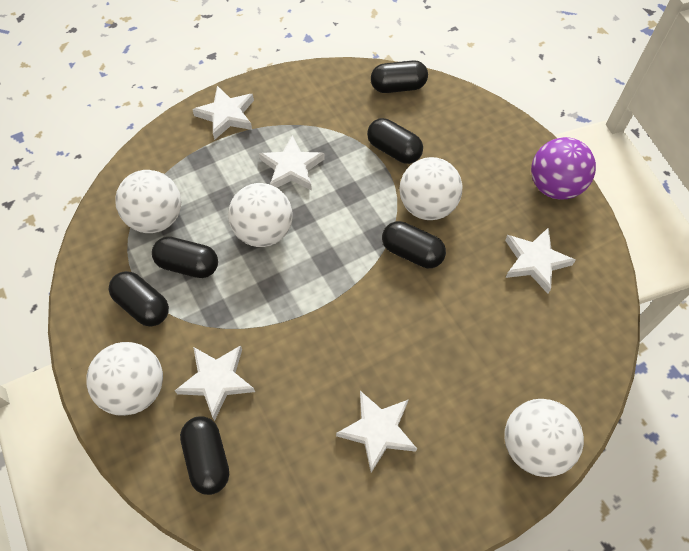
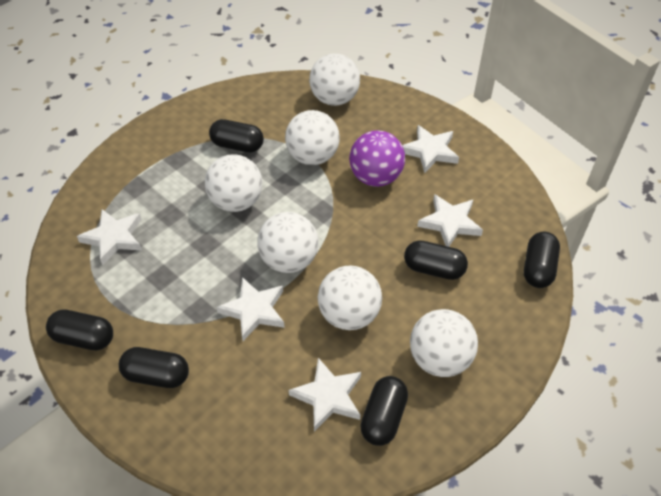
white ball: 5 -> 6

